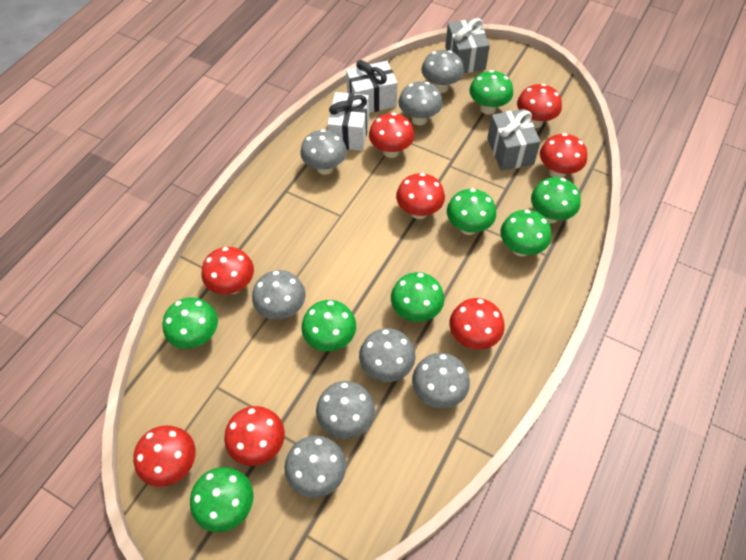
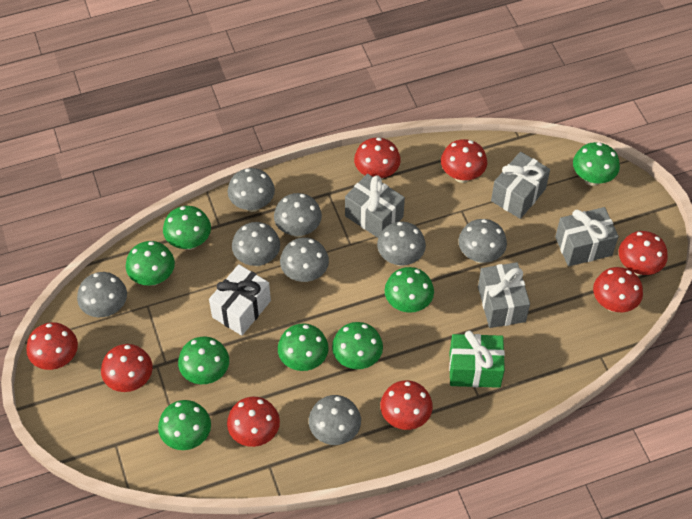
green gift: 0 -> 1
grey gift: 2 -> 4
white gift: 2 -> 1

